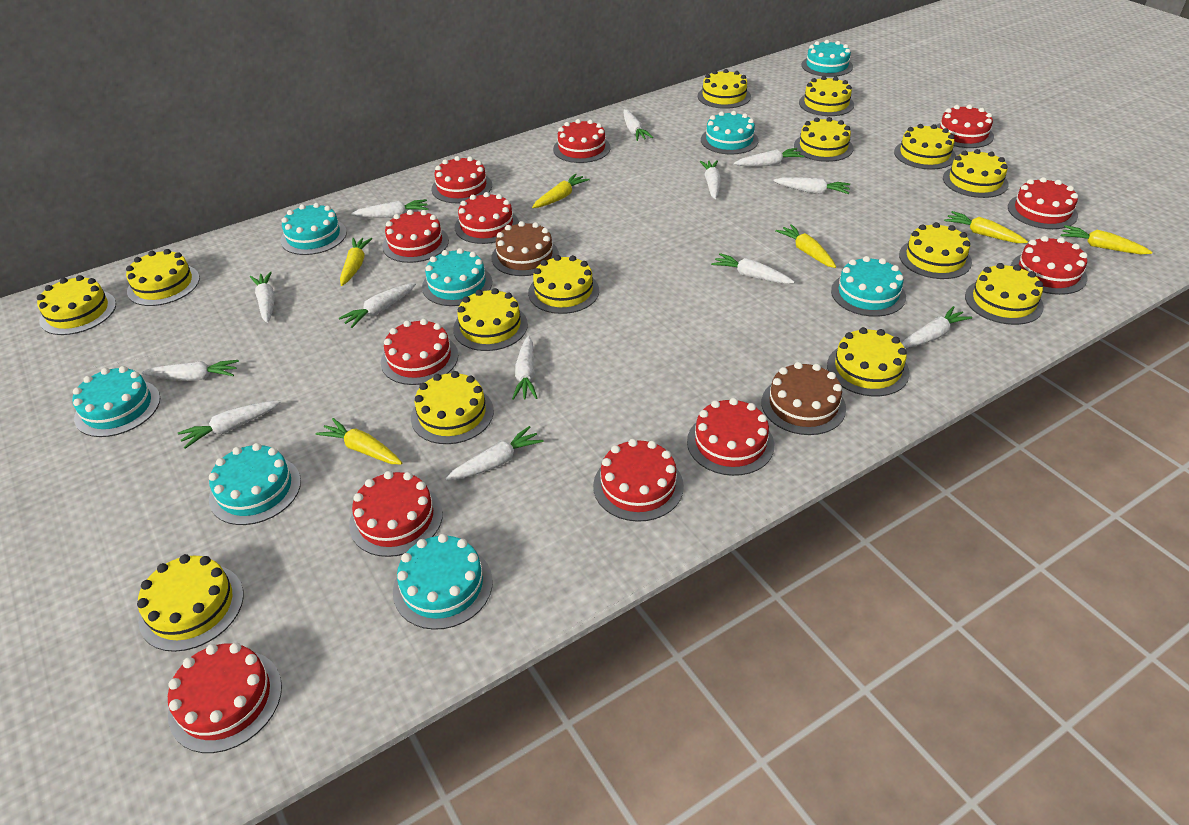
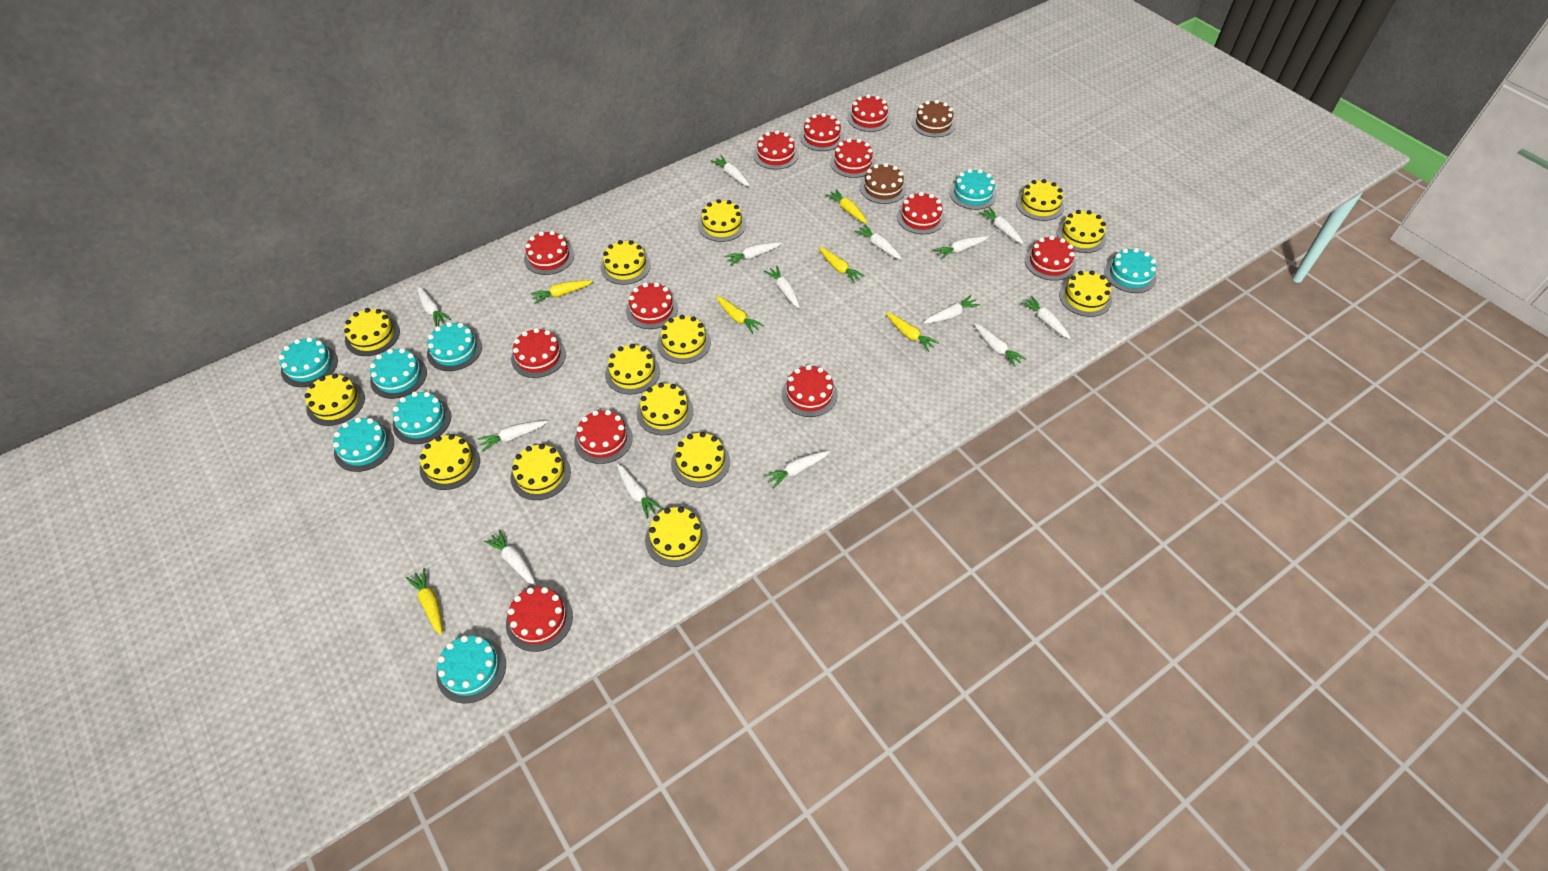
white carrot: 13 -> 14

